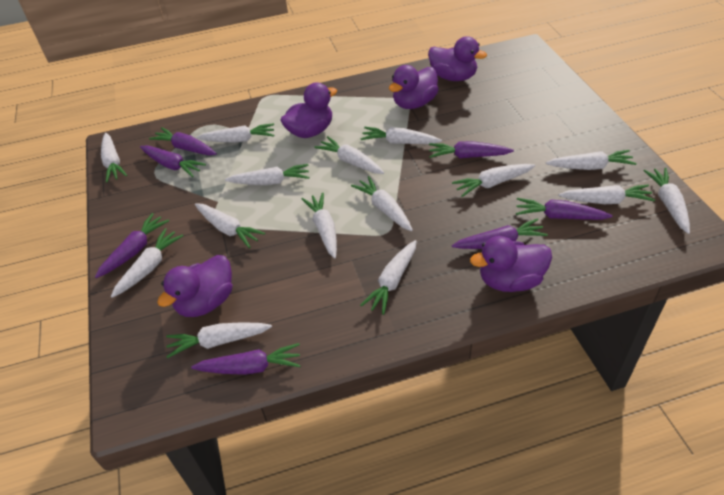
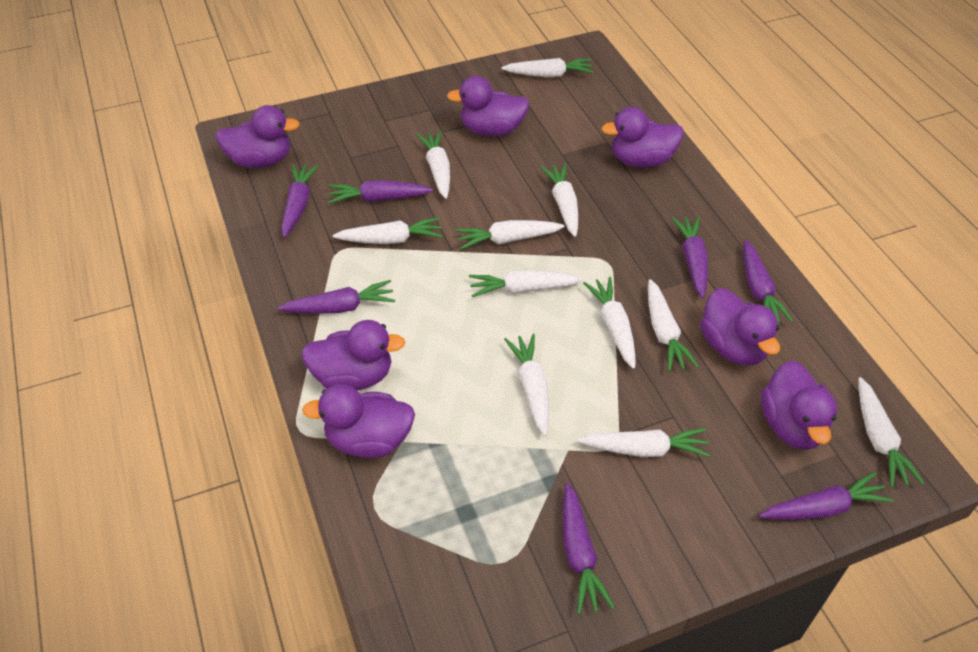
purple duck: 5 -> 7
white carrot: 15 -> 11

